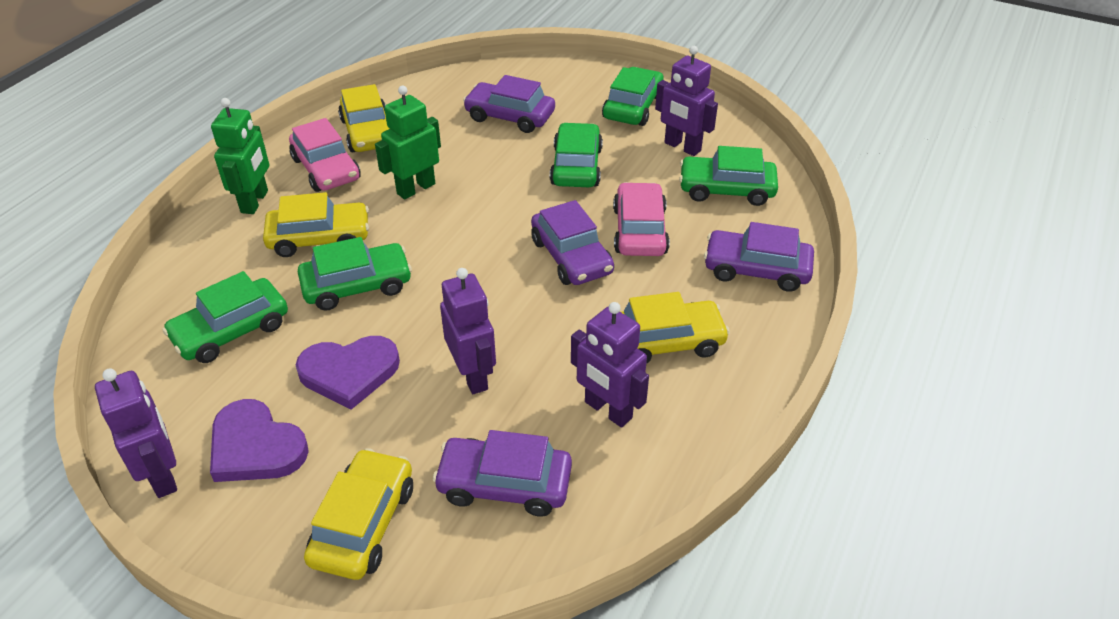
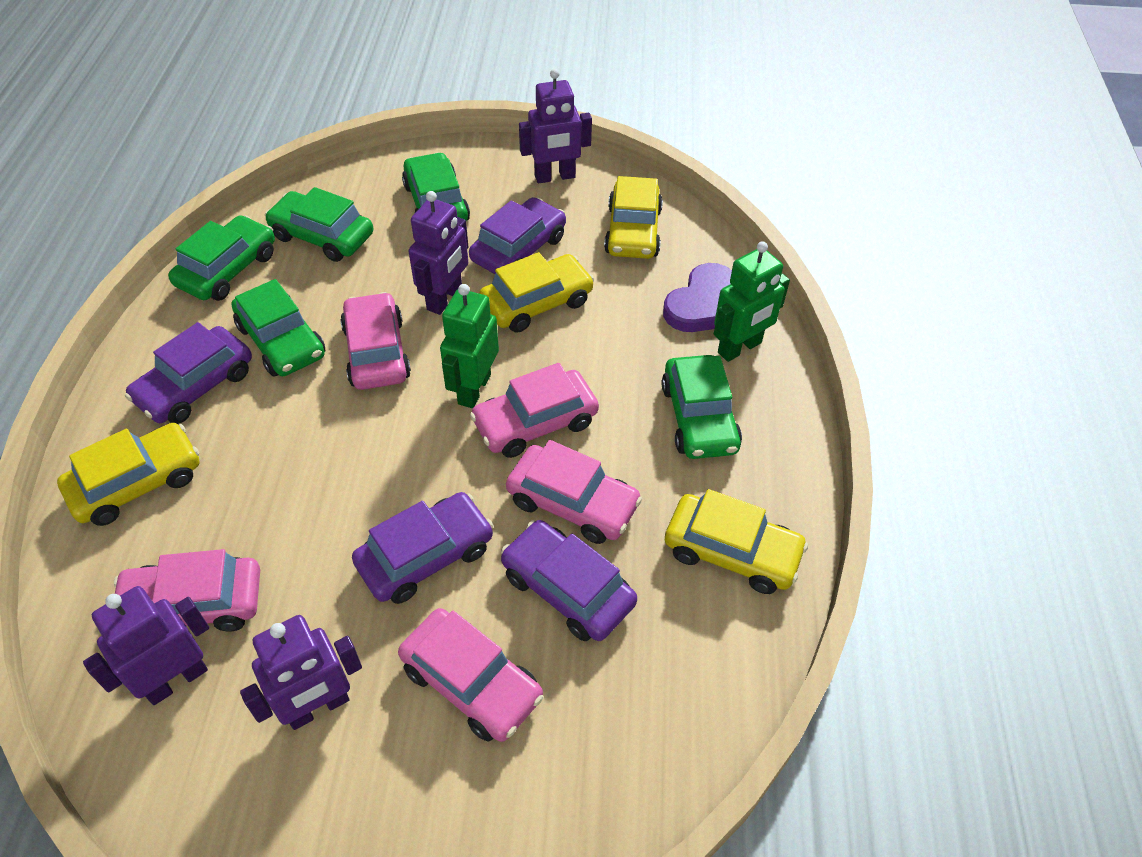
pink car: 2 -> 5
purple heart: 2 -> 1

